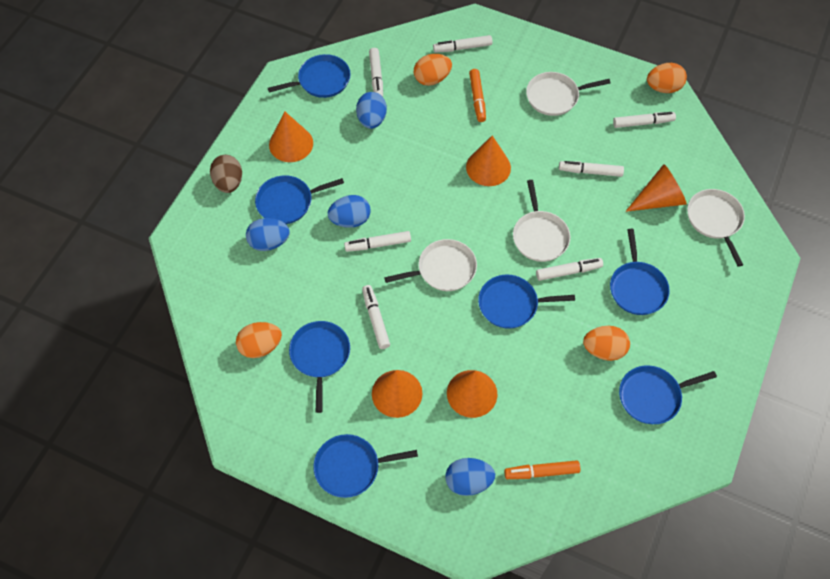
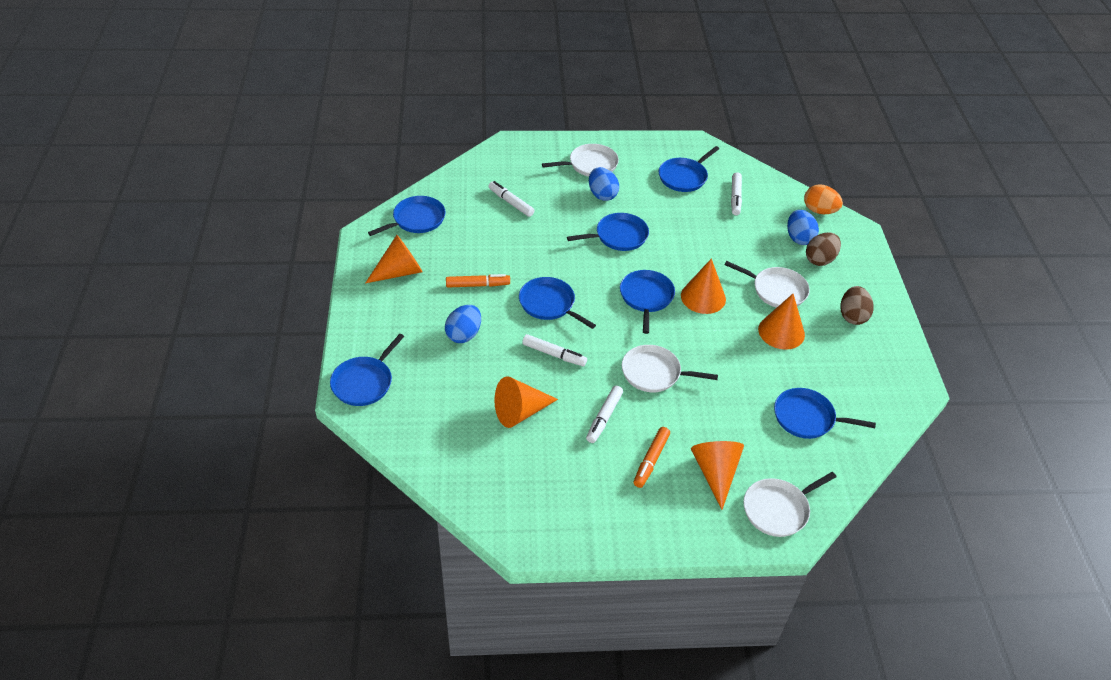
blue egg: 4 -> 3
brown egg: 1 -> 2
orange egg: 4 -> 1
white marker: 7 -> 4

